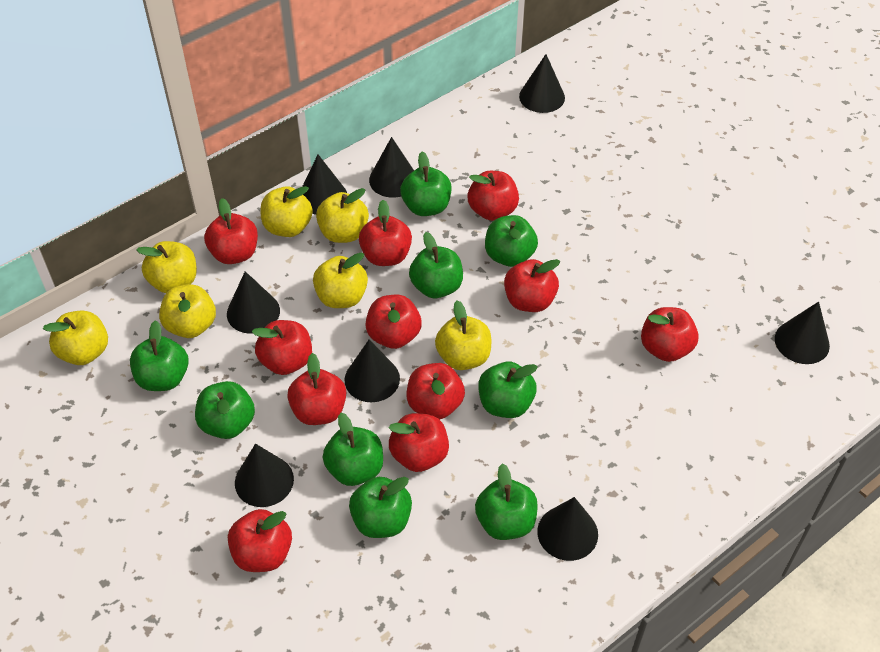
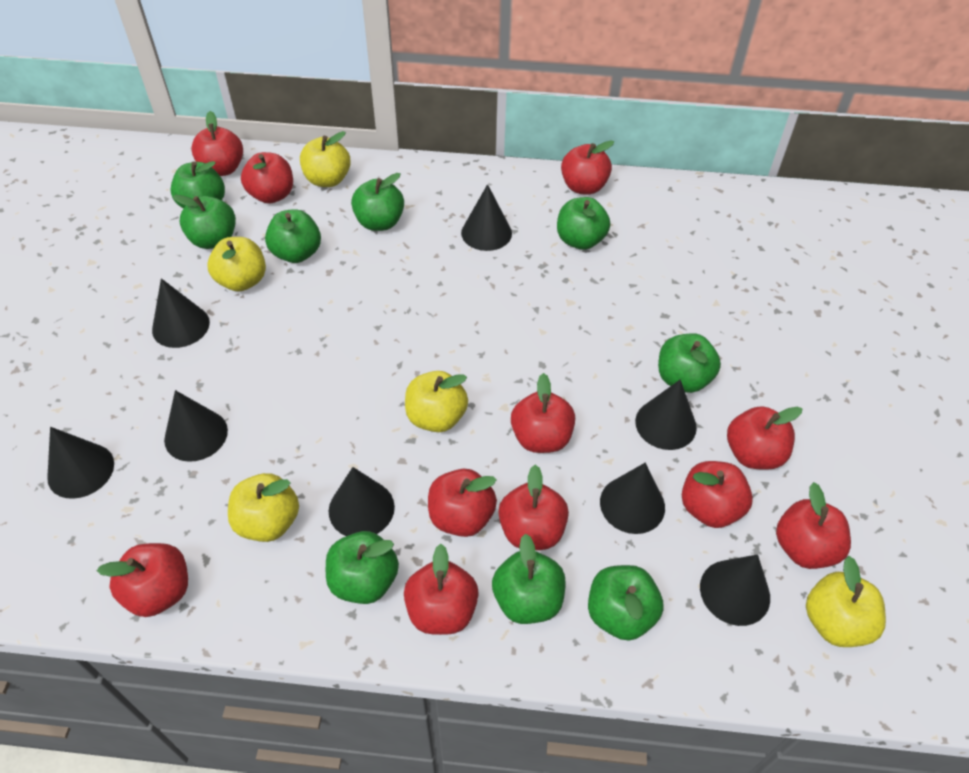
yellow apple: 7 -> 5

